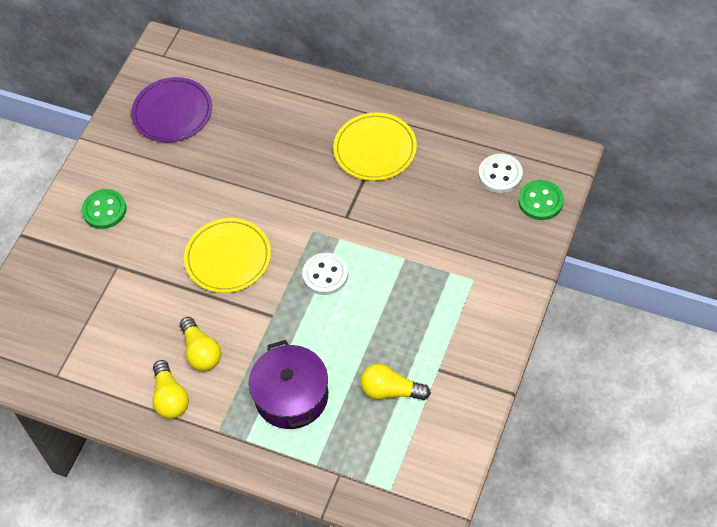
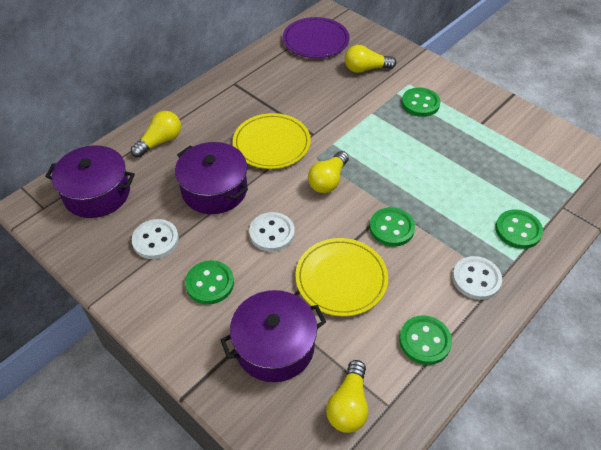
green button: 2 -> 5
purple pot: 1 -> 3
white button: 2 -> 3
yellow light bulb: 3 -> 4

